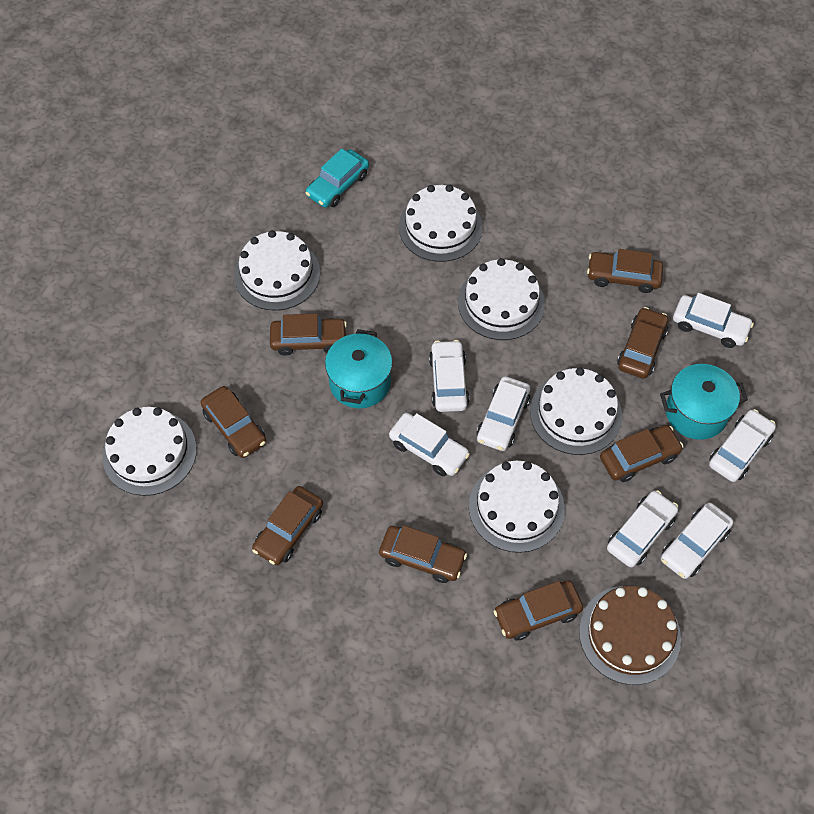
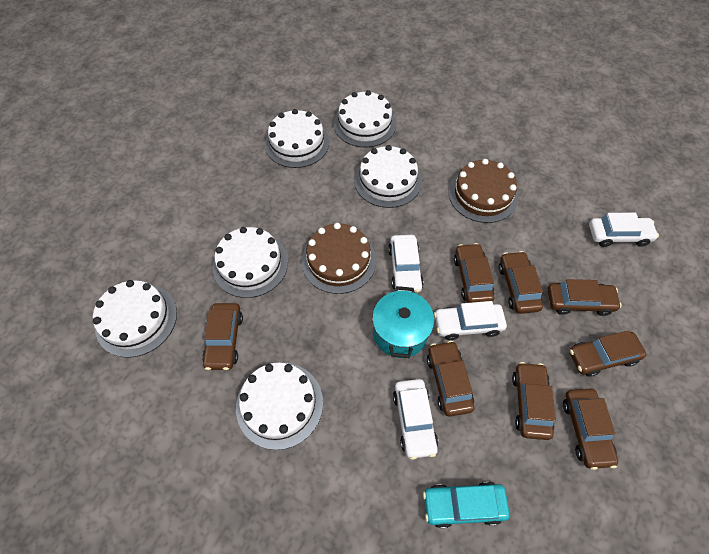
brown cake: 1 -> 2
turquoise pot: 2 -> 1
white car: 7 -> 4

